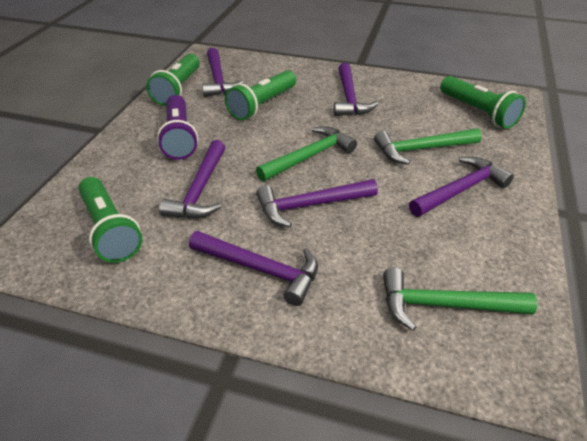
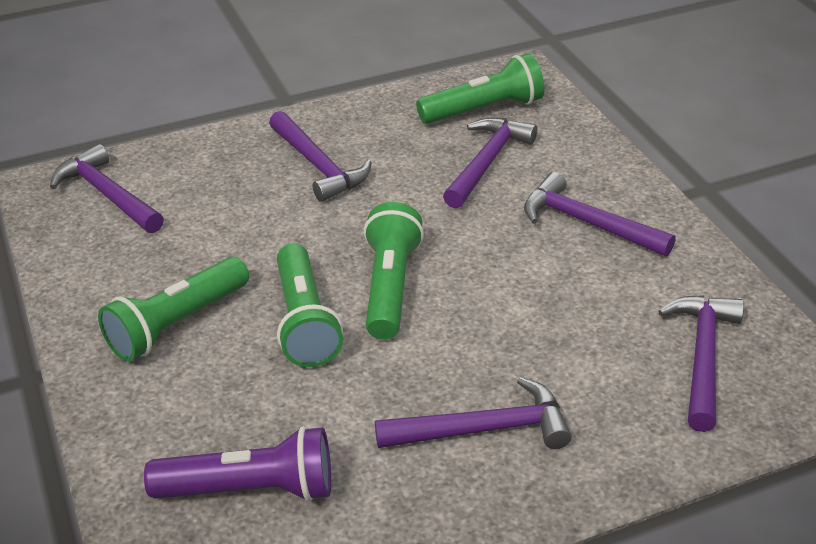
green hammer: 3 -> 0

